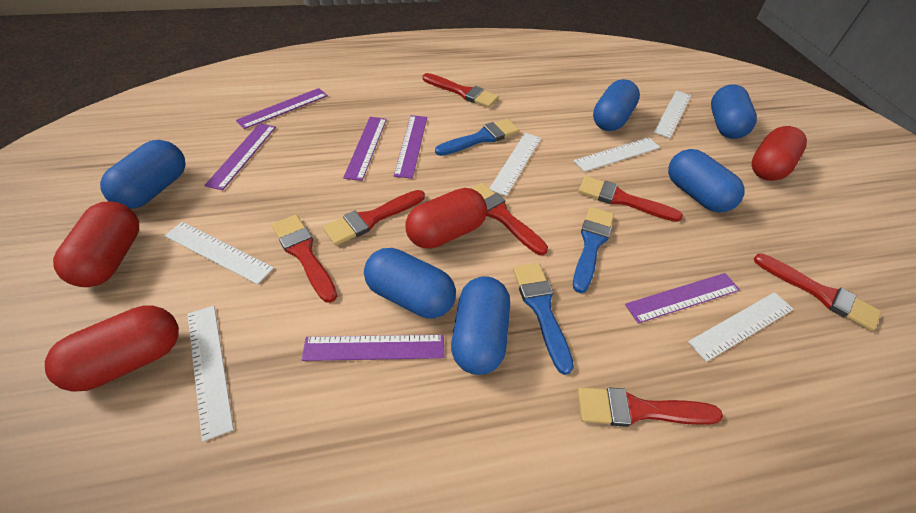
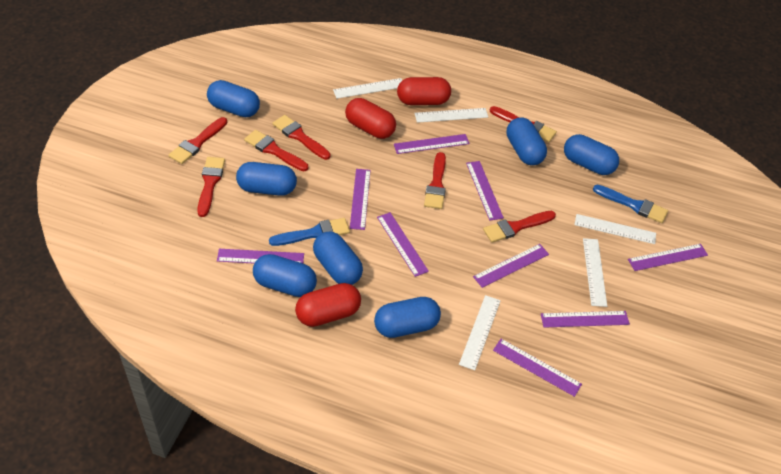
blue brush: 3 -> 2
blue capsule: 6 -> 7
purple ruler: 6 -> 9
red capsule: 4 -> 3
white ruler: 6 -> 5

